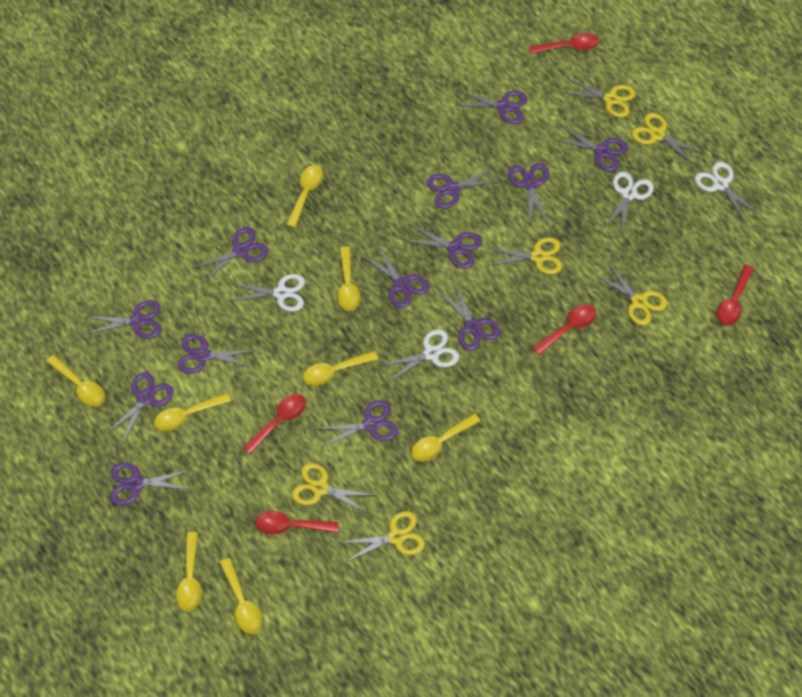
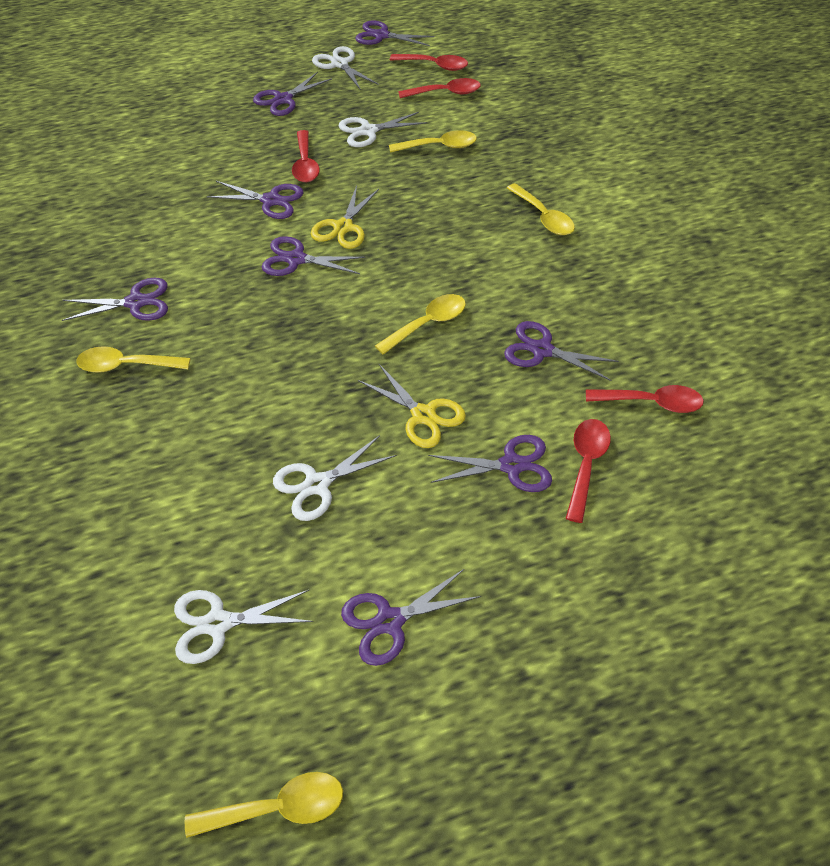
purple scissors: 13 -> 8
yellow scissors: 6 -> 2
yellow spoon: 8 -> 5

